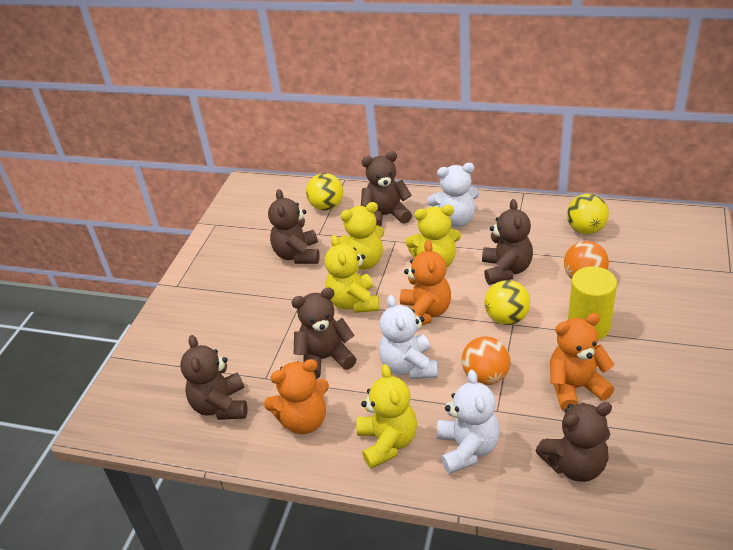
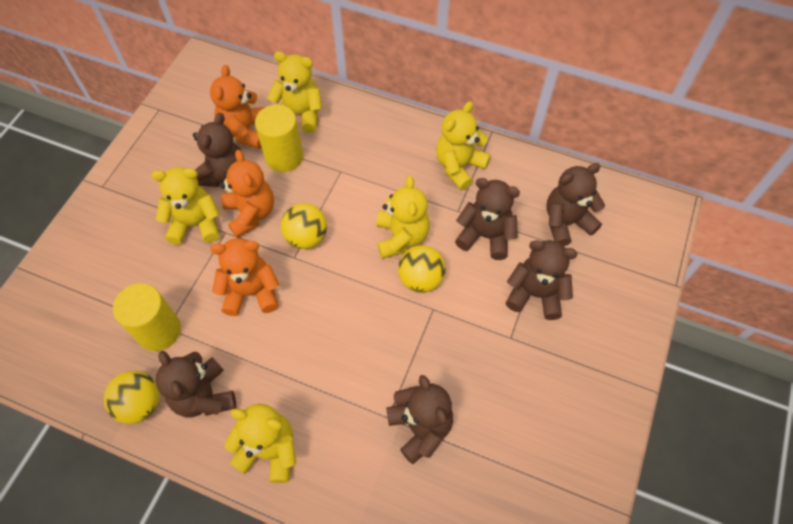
orange ball: 2 -> 0
white teddy bear: 3 -> 0
yellow cylinder: 1 -> 2
yellow teddy bear: 4 -> 5

